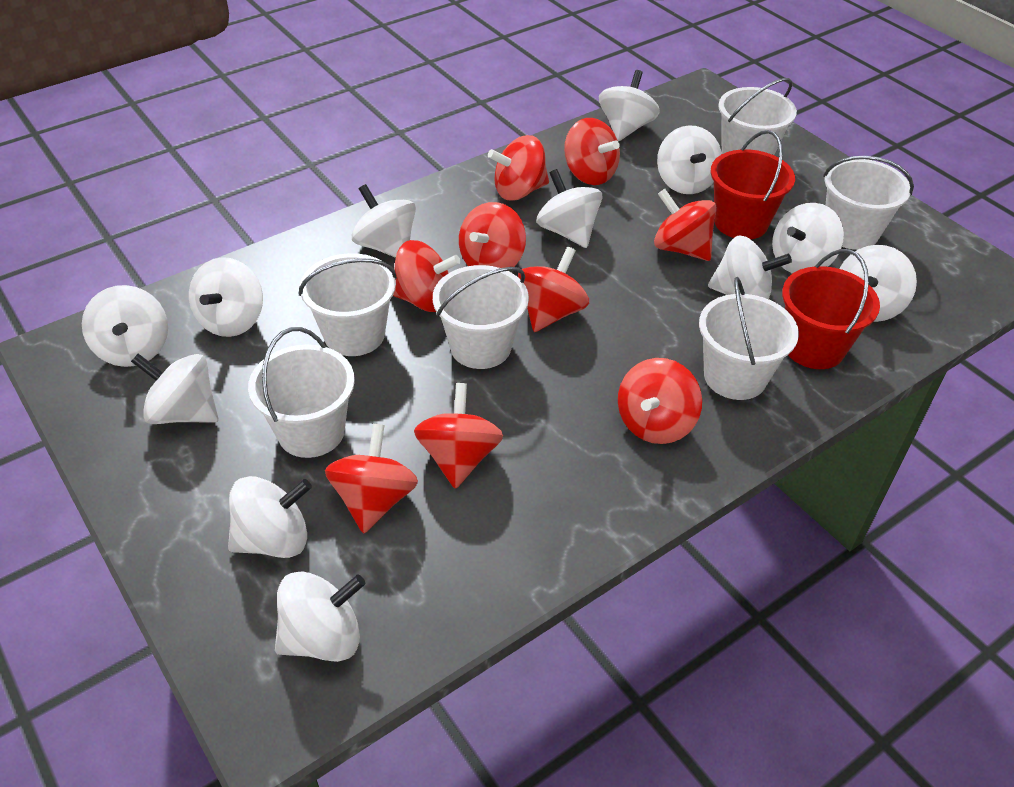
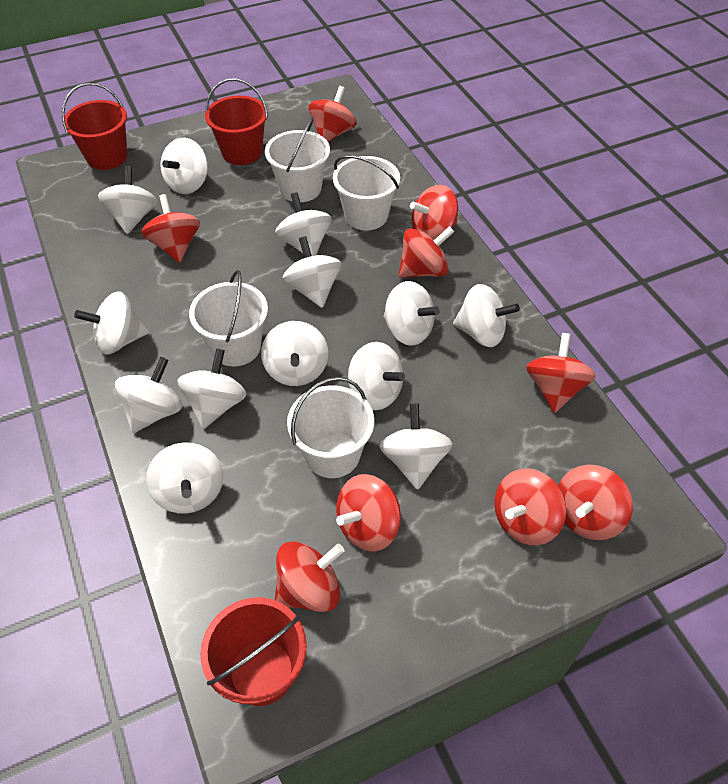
red bucket: 2 -> 3
white bucket: 6 -> 4
white spinning top: 12 -> 13

